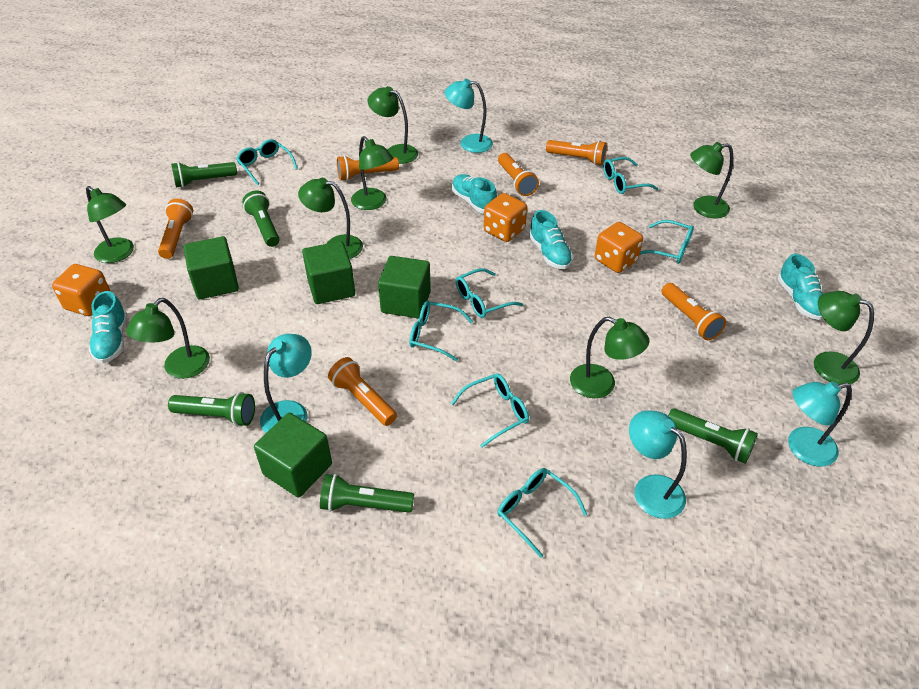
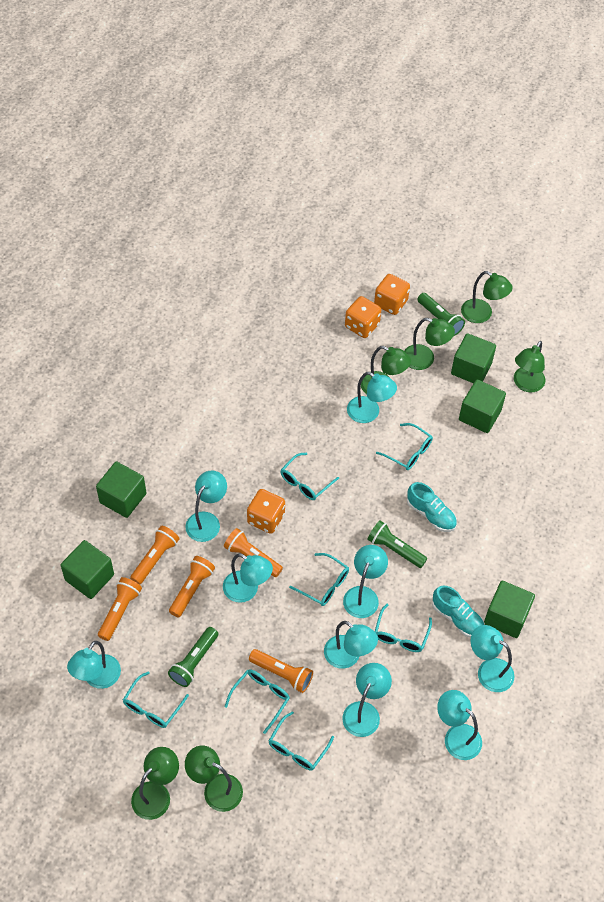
green cube: 4 -> 5
green flashlight: 5 -> 3
green lamp: 8 -> 6
orange flashlight: 6 -> 5
turquoise lamp: 4 -> 9
turquoise shoe: 4 -> 2

